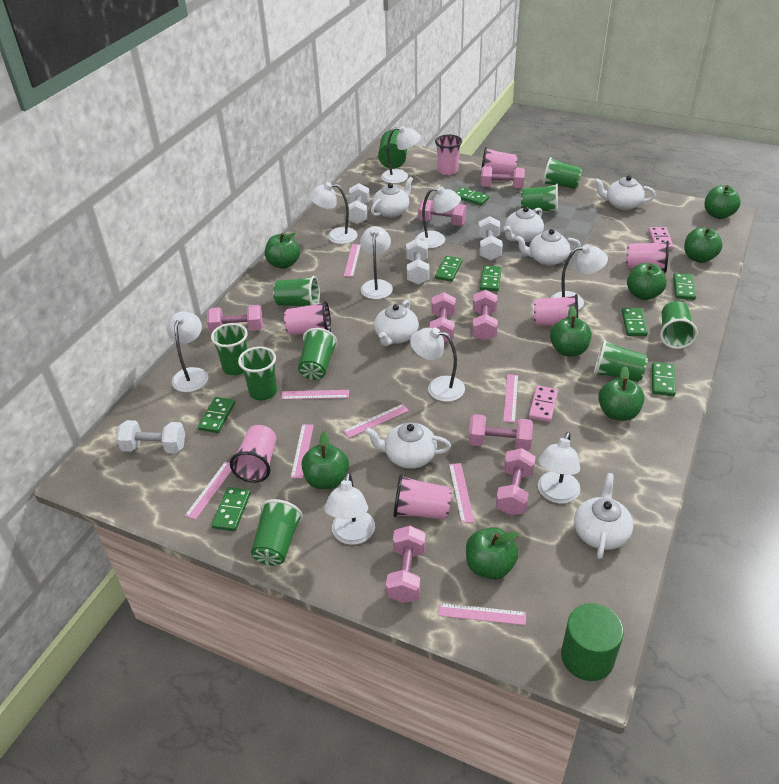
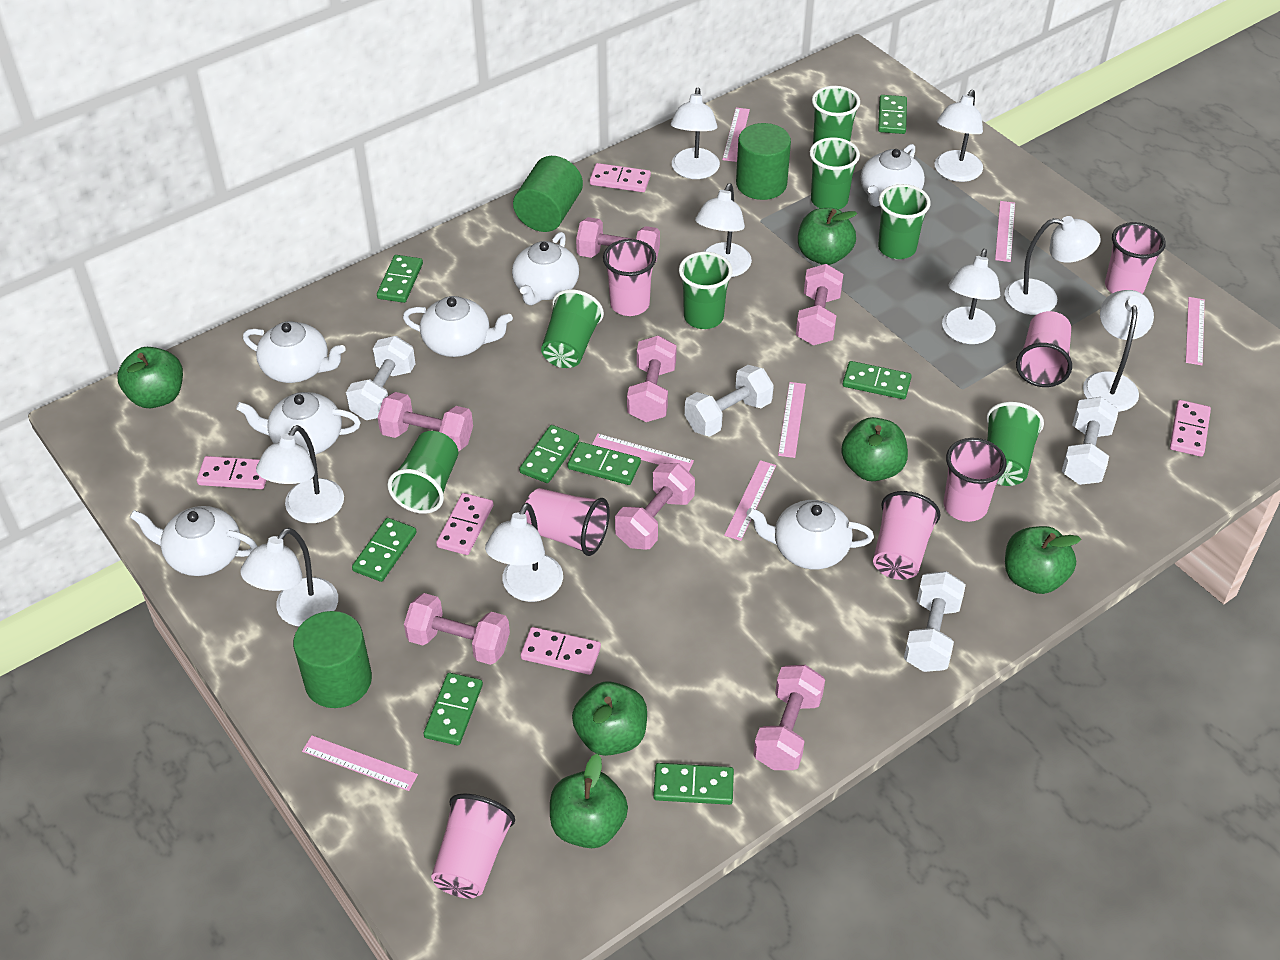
green apple: 8 -> 6
green cup: 9 -> 7
green cylinder: 2 -> 3
pink domino: 2 -> 5
pink dumbbell: 8 -> 7
pink ruler: 8 -> 7

